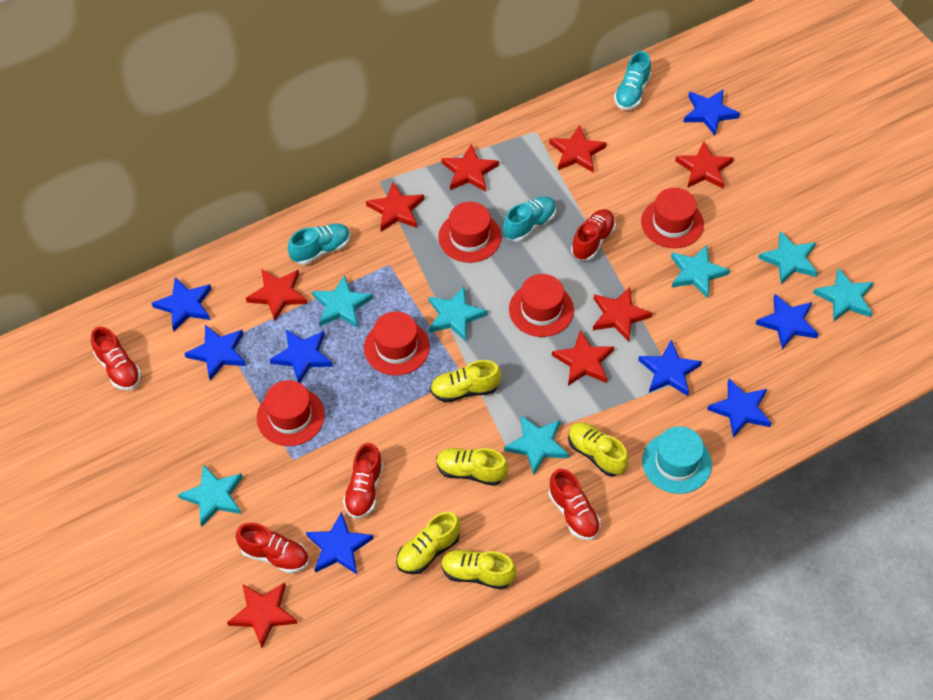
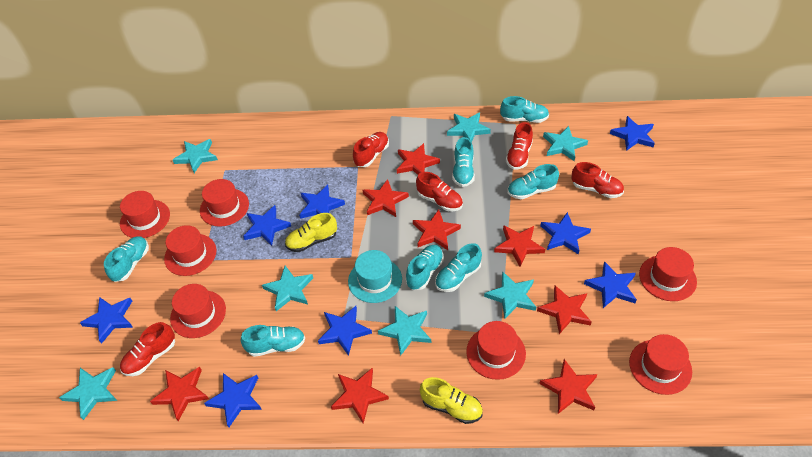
red hat: 5 -> 7
turquoise shoe: 3 -> 7
yellow shoe: 5 -> 2

